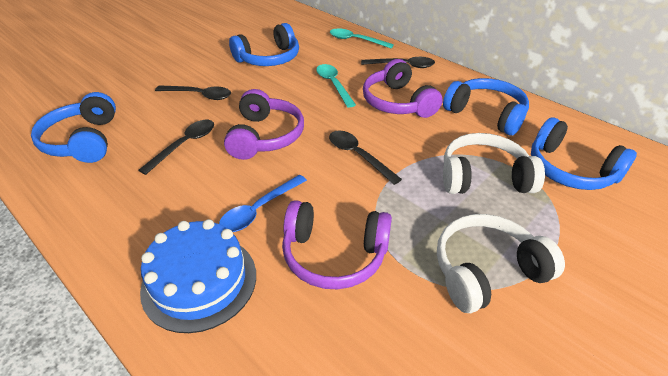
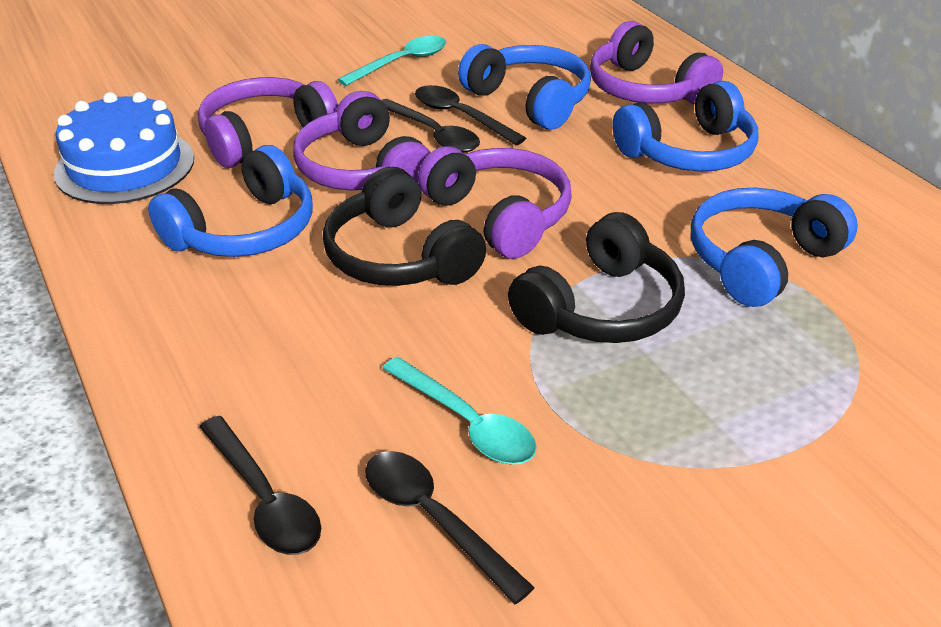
black headphones: 0 -> 2
blue spoon: 1 -> 0
purple headphones: 3 -> 4
white headphones: 2 -> 0

